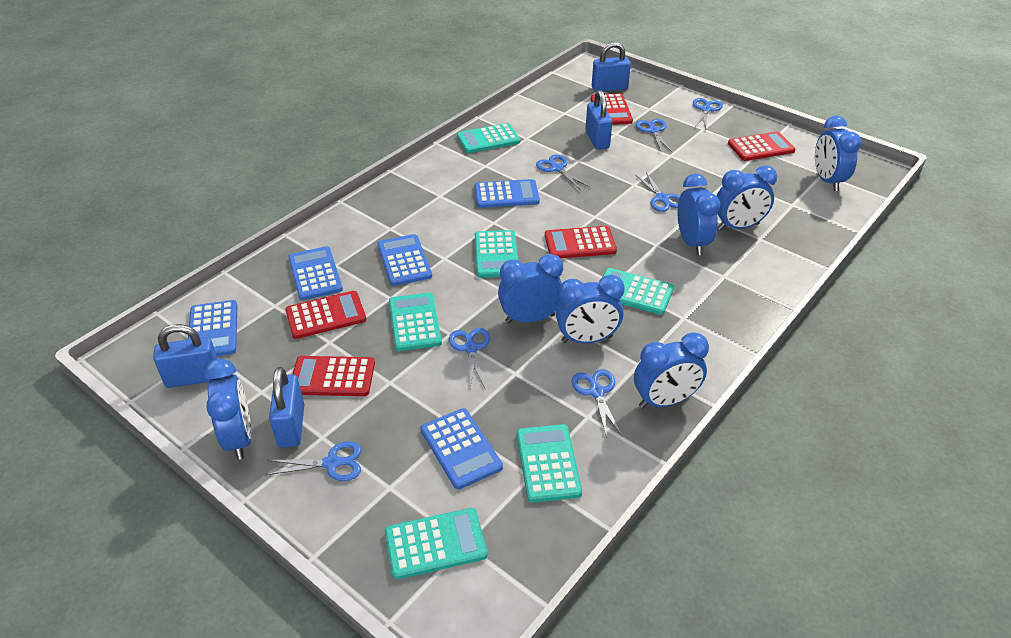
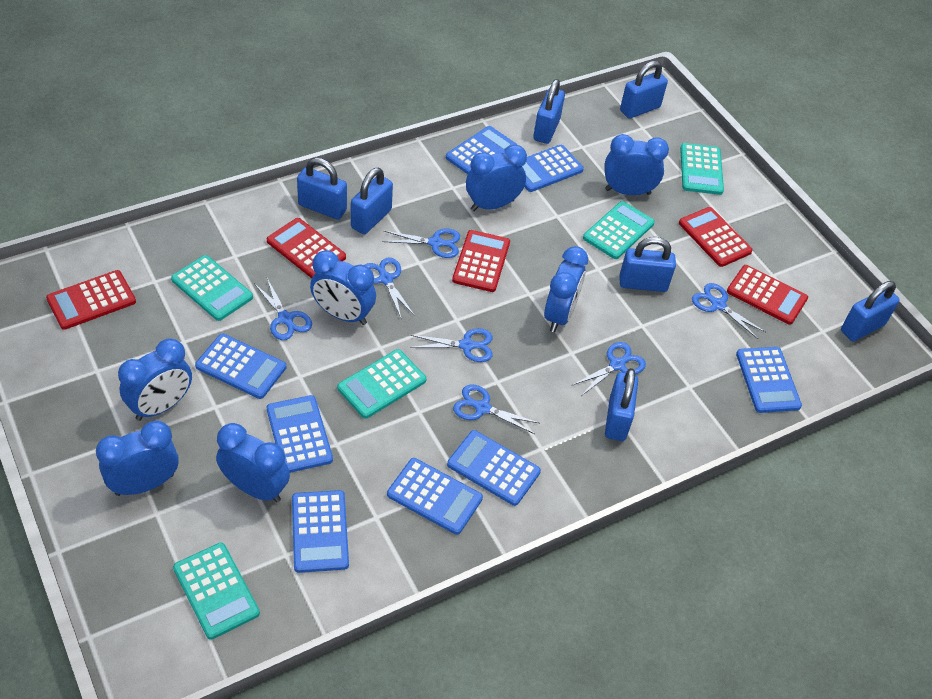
blue calculator: 5 -> 8
blue padlock: 4 -> 7
turquoise calculator: 6 -> 5

